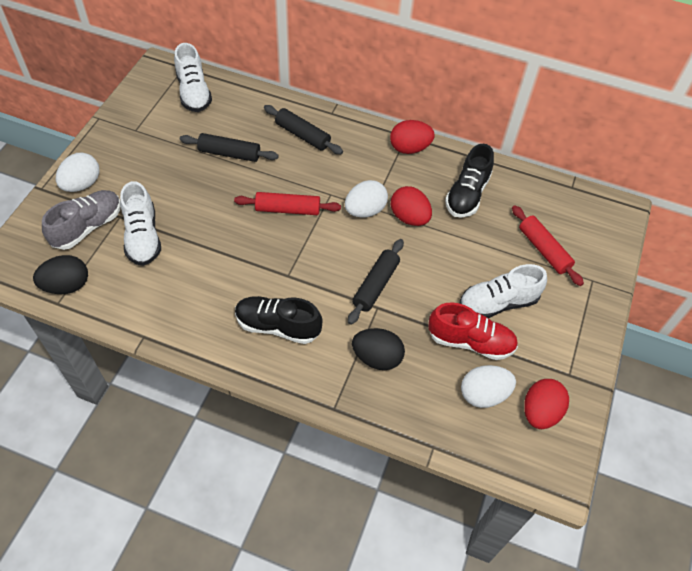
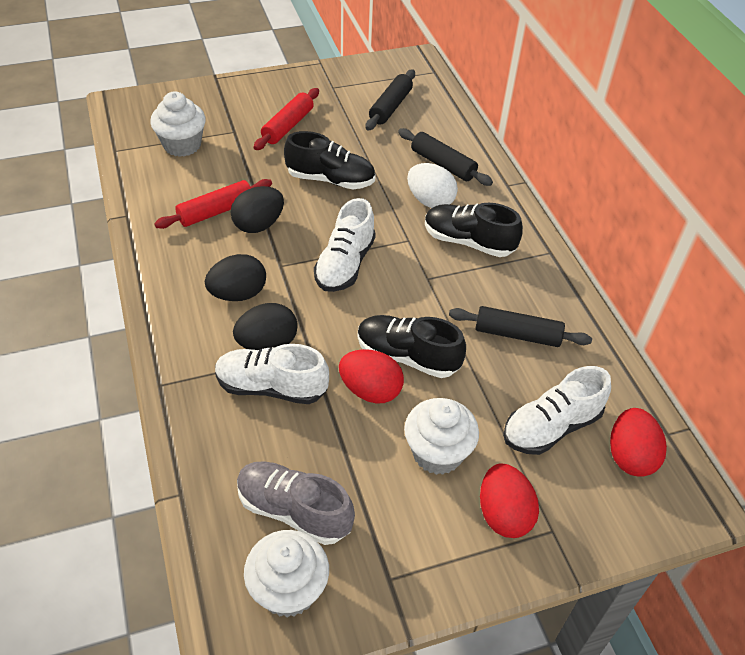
black egg: 2 -> 3
black shoe: 2 -> 3
red shoe: 1 -> 0
white cupcake: 0 -> 3
white egg: 3 -> 1

